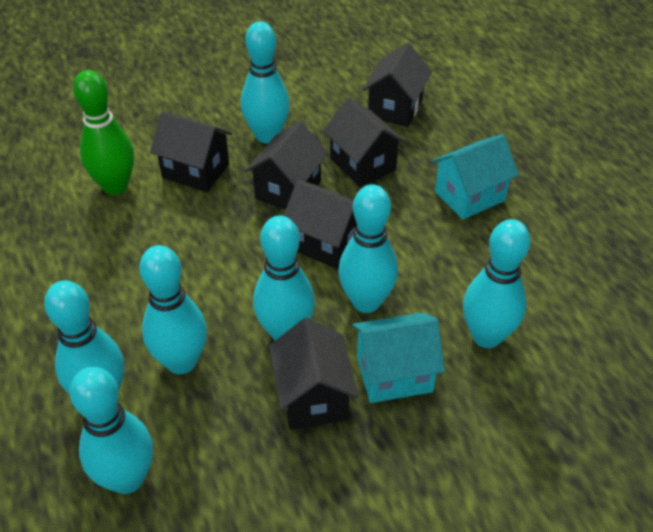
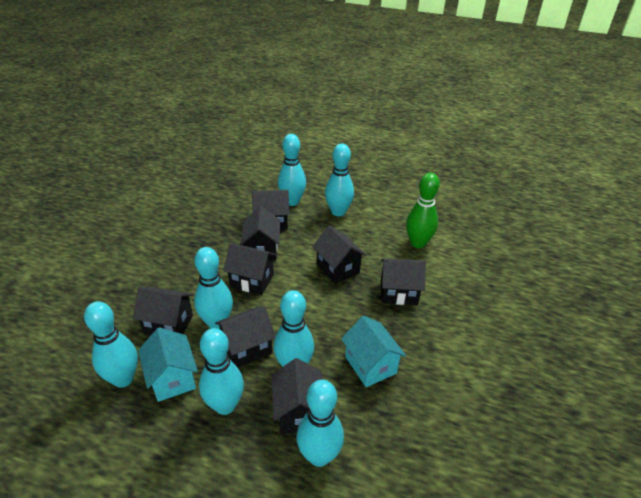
black house: 6 -> 8

